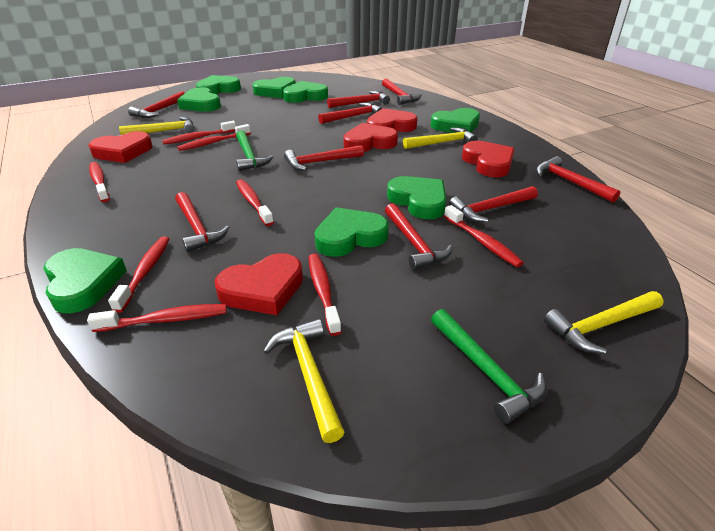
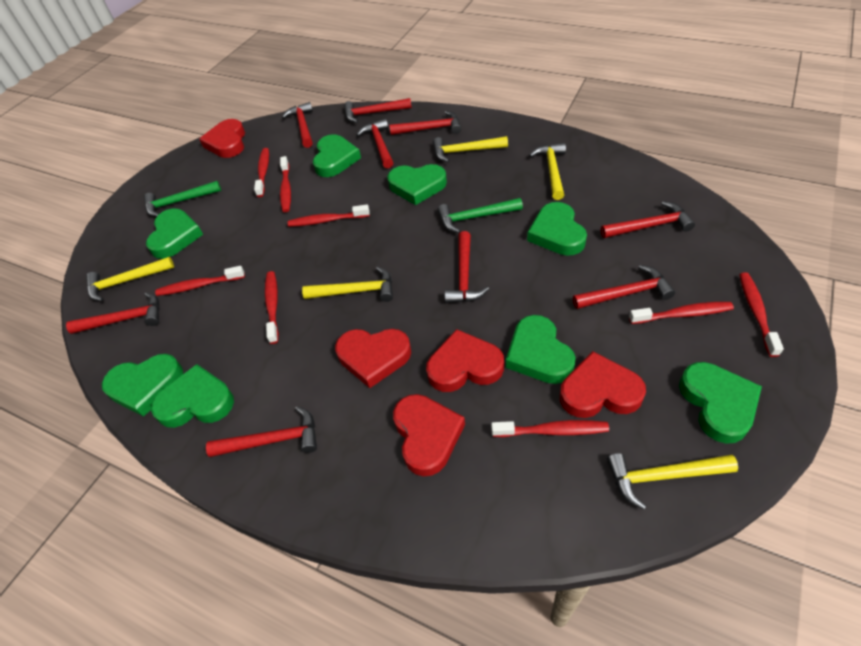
yellow hammer: 4 -> 5

